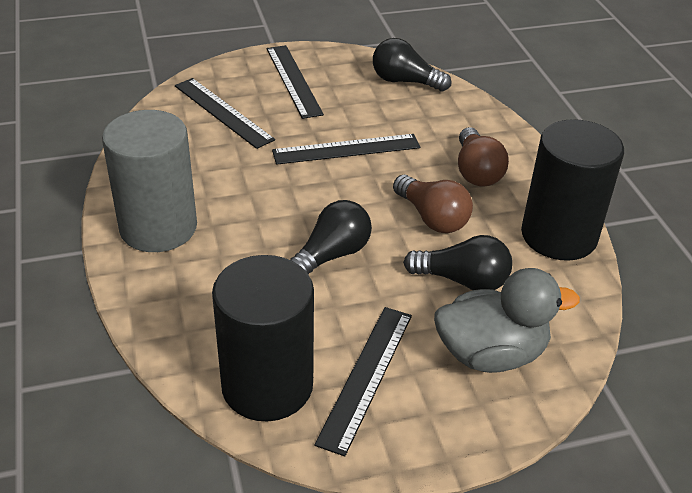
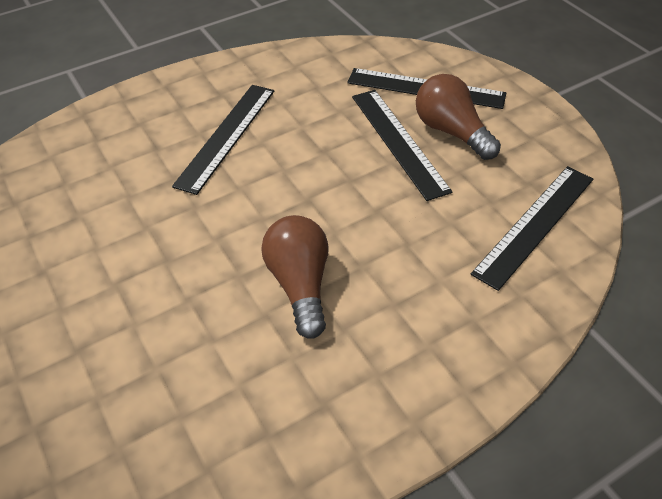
black cylinder: 2 -> 0
black light bulb: 3 -> 0
grey cylinder: 1 -> 0
grey duck: 1 -> 0

